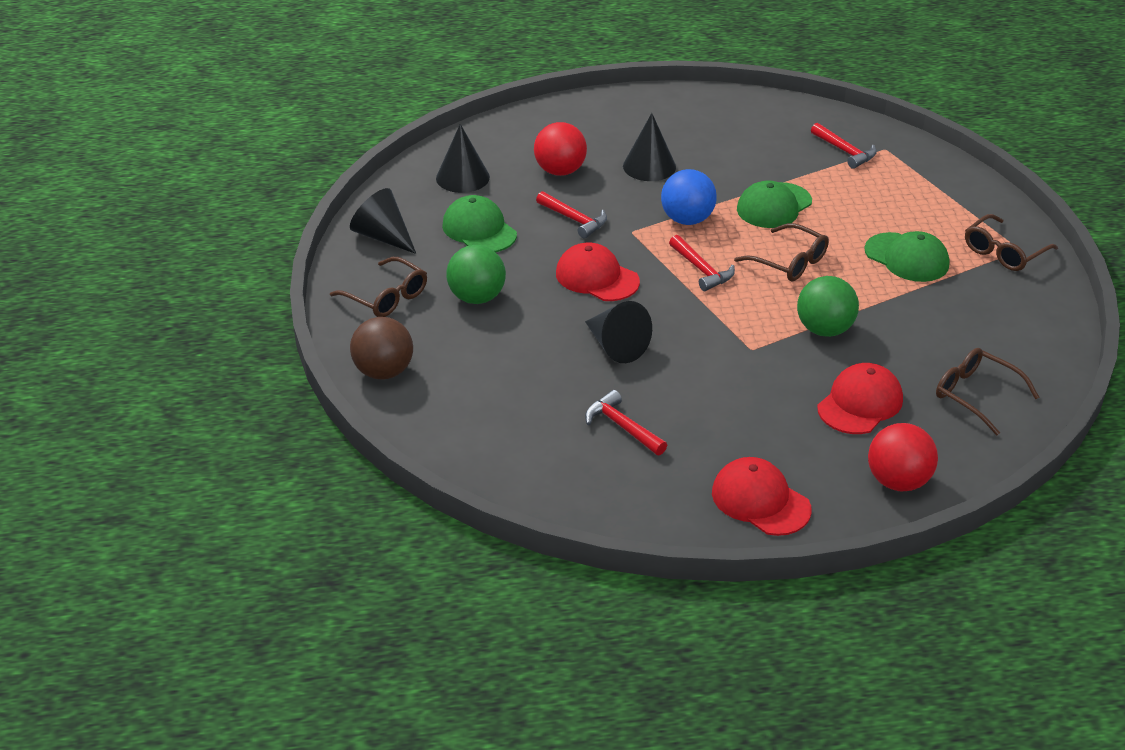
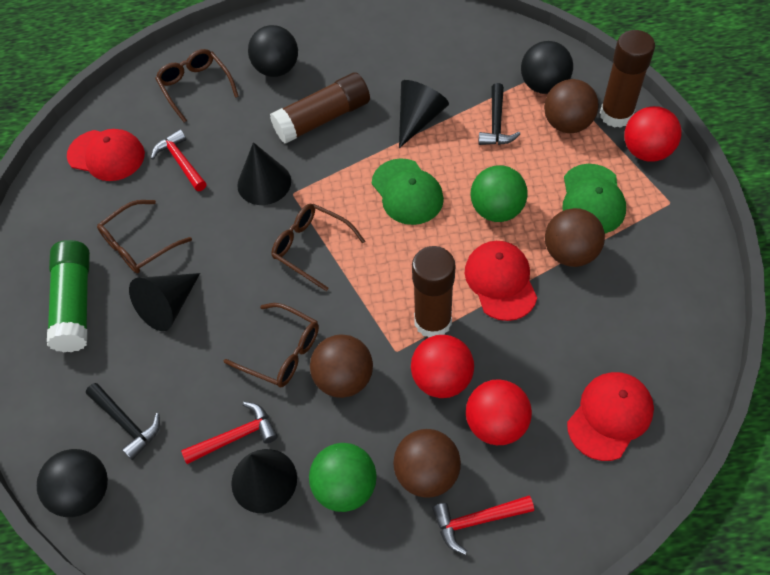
black ball: 0 -> 3
black hammer: 0 -> 2
blue ball: 1 -> 0
brown ball: 1 -> 4
brown glue stick: 0 -> 3
green cap: 3 -> 2
green glue stick: 0 -> 1
red ball: 2 -> 3
red hammer: 4 -> 3

